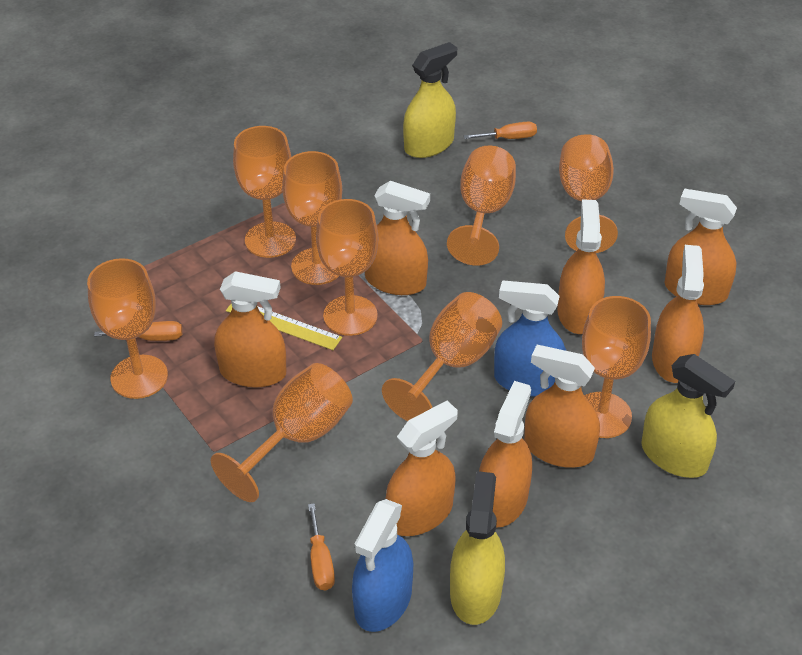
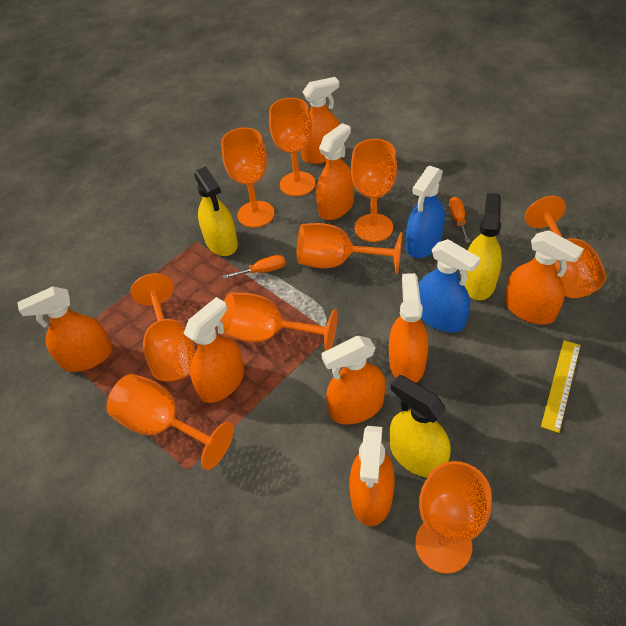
orange screwdriver: 3 -> 2

